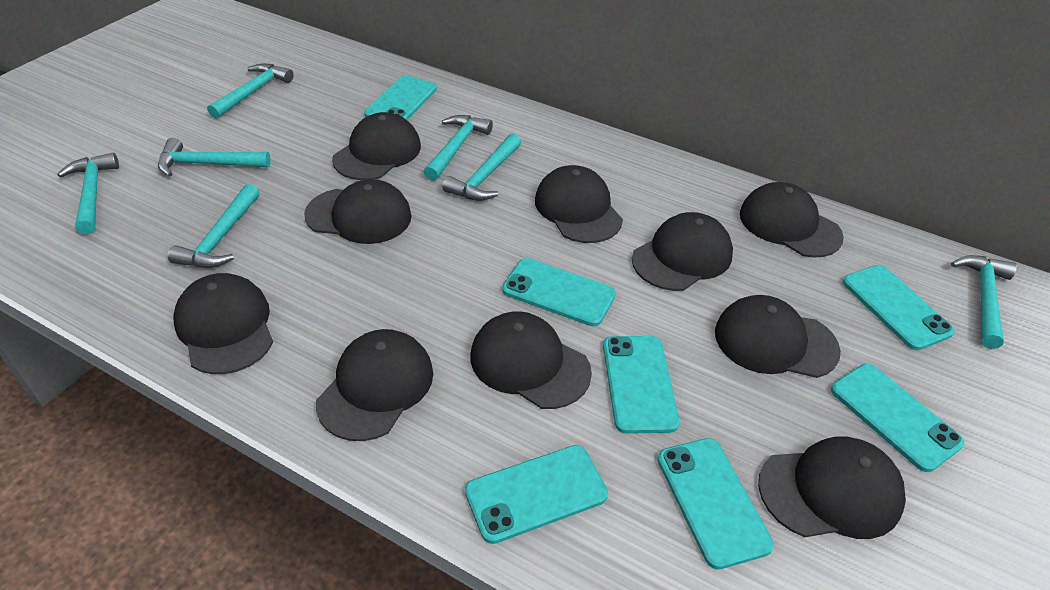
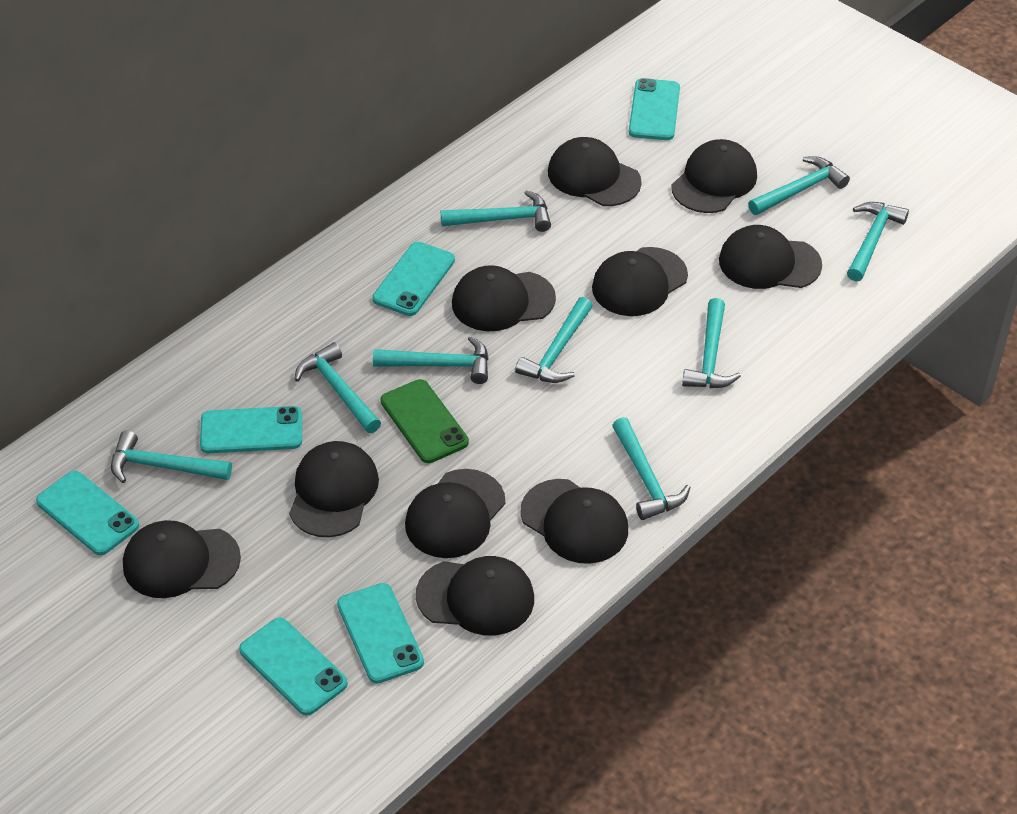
green phone: 0 -> 1
turquoise hammer: 7 -> 9
turquoise phone: 7 -> 6

